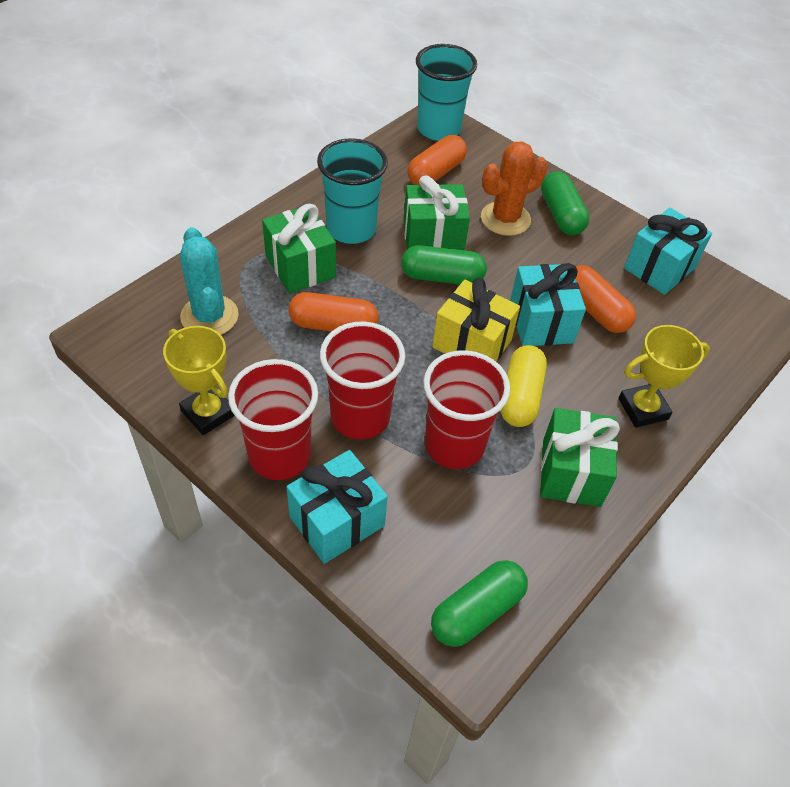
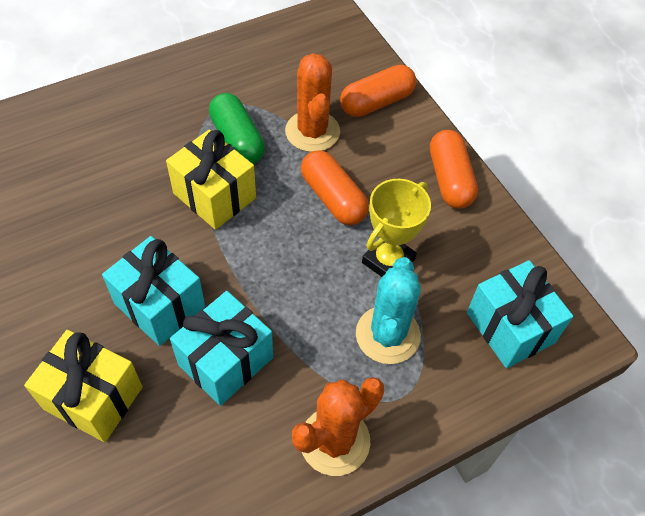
green capsule: 3 -> 1
green gift: 3 -> 0
orange cactus: 1 -> 2
red cup: 3 -> 0
turquoise cup: 2 -> 0
yellow capsule: 1 -> 0
yellow gift: 1 -> 2
yellow trophy: 2 -> 1

